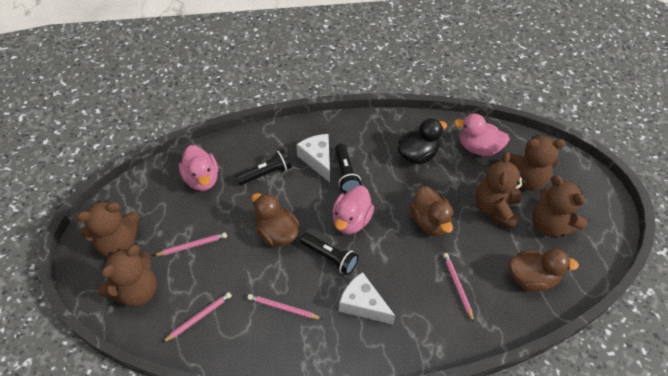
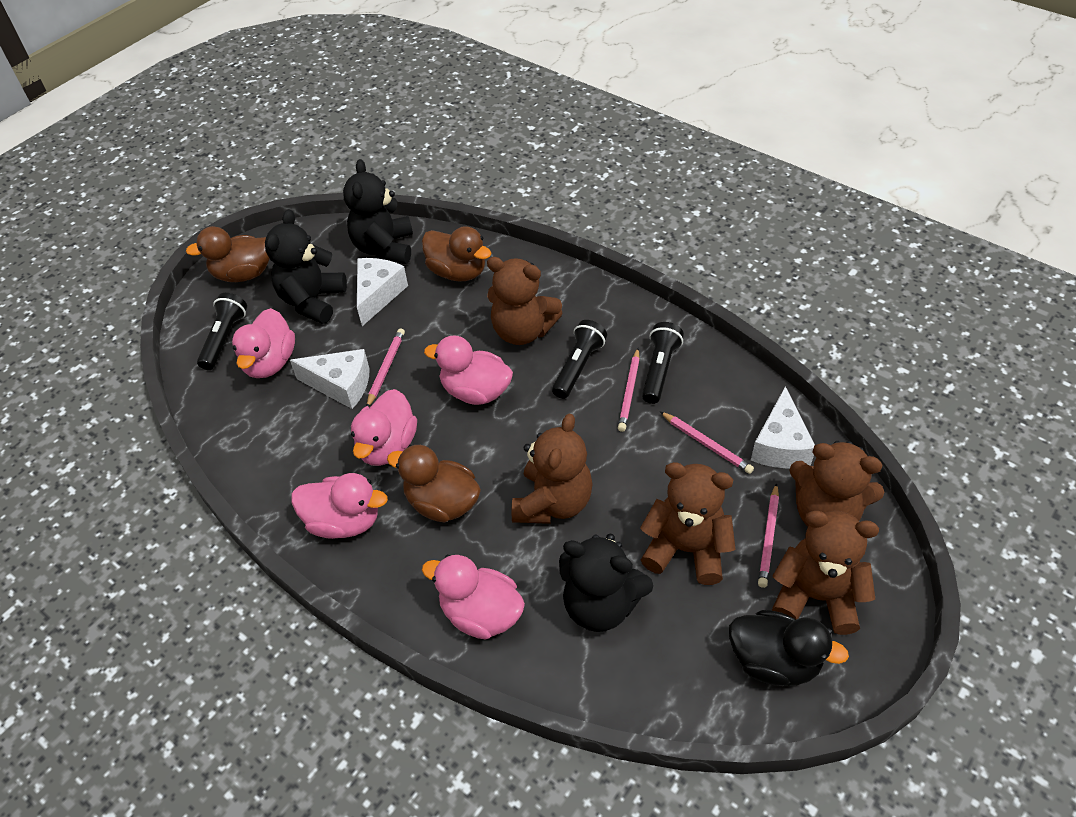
black teddy bear: 0 -> 3
pink duck: 3 -> 5
white cheese: 2 -> 3

